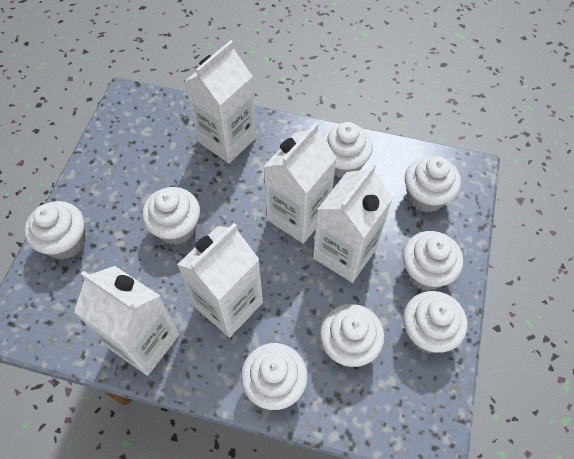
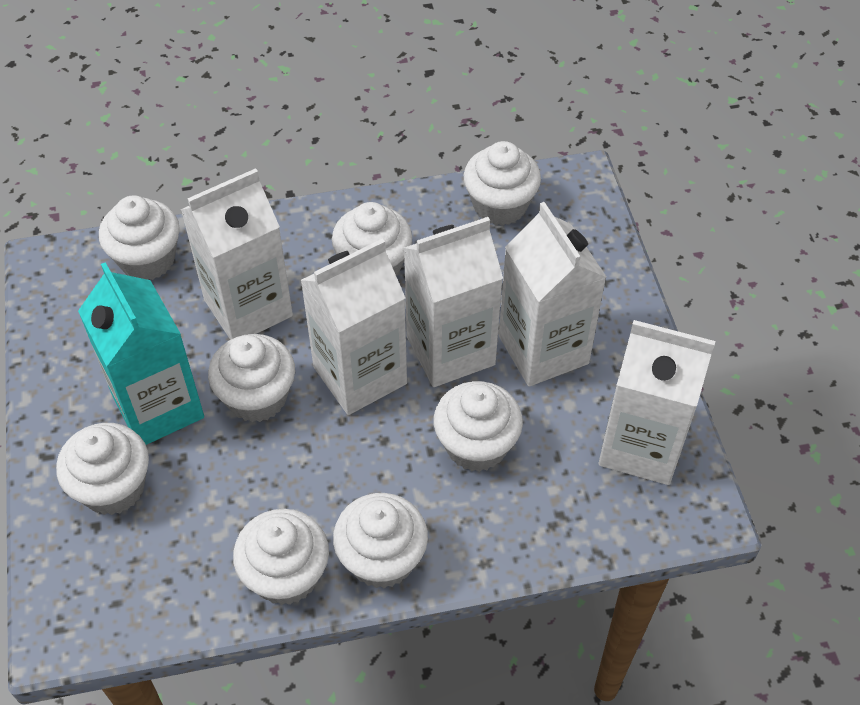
turquoise carton: 0 -> 1

